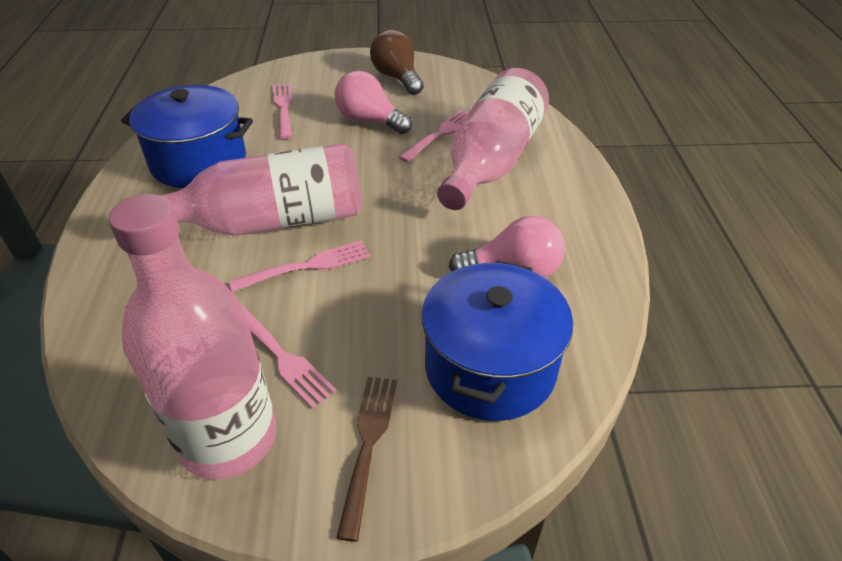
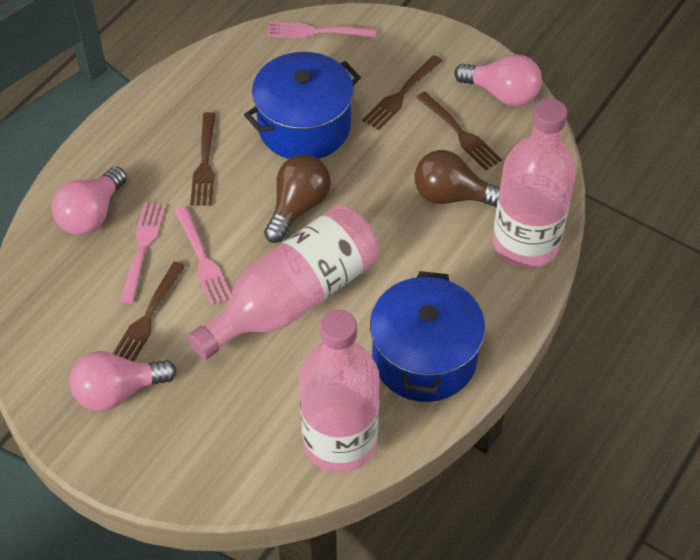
brown fork: 1 -> 4
brown light bulb: 1 -> 2
pink fork: 4 -> 3
pink light bulb: 2 -> 3

